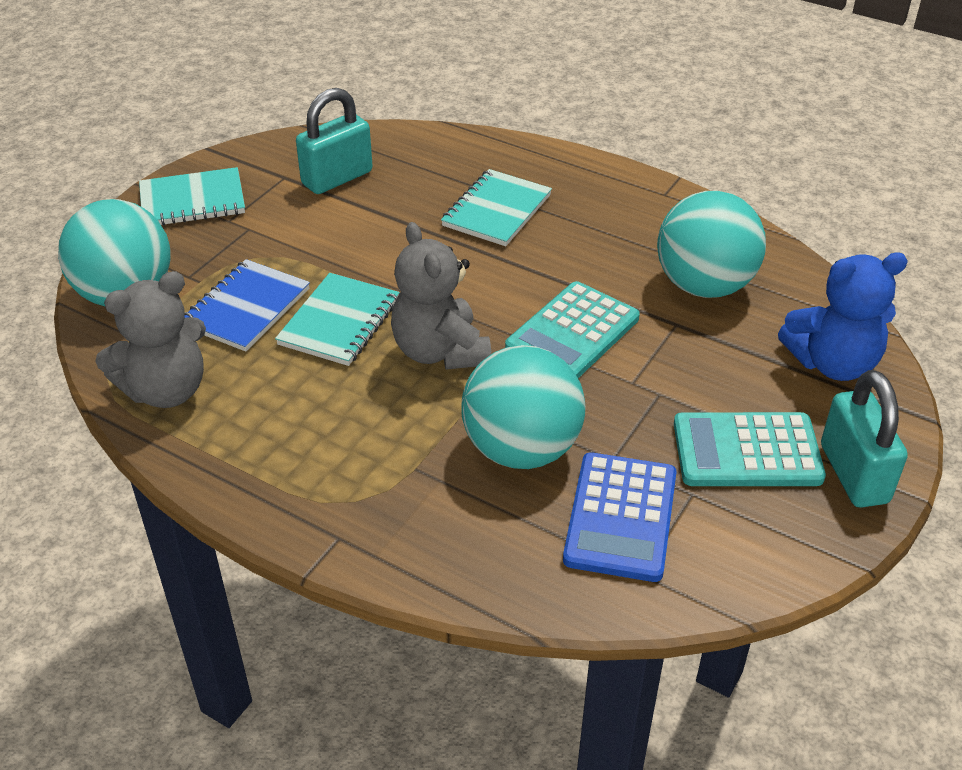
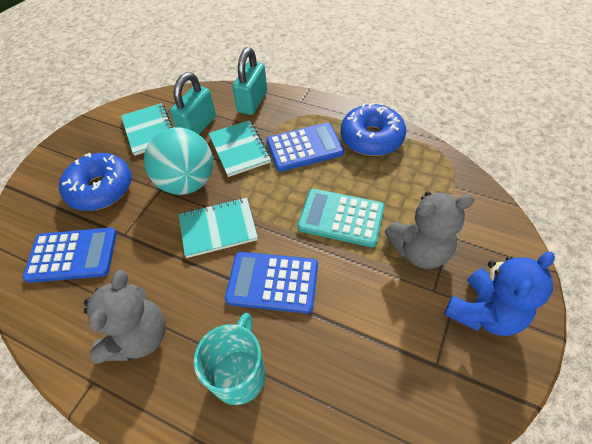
blue calculator: 1 -> 3
blue donut: 0 -> 2
blue notebook: 1 -> 0
turquoise ball: 3 -> 1
turquoise calculator: 2 -> 1
turquoise mug: 0 -> 1

